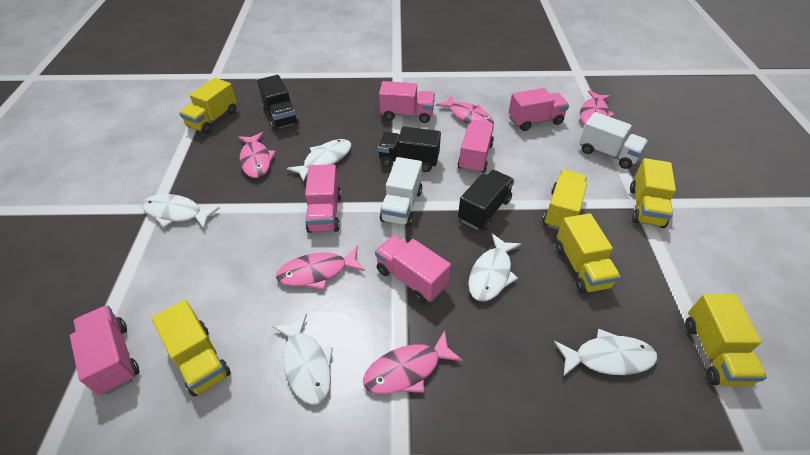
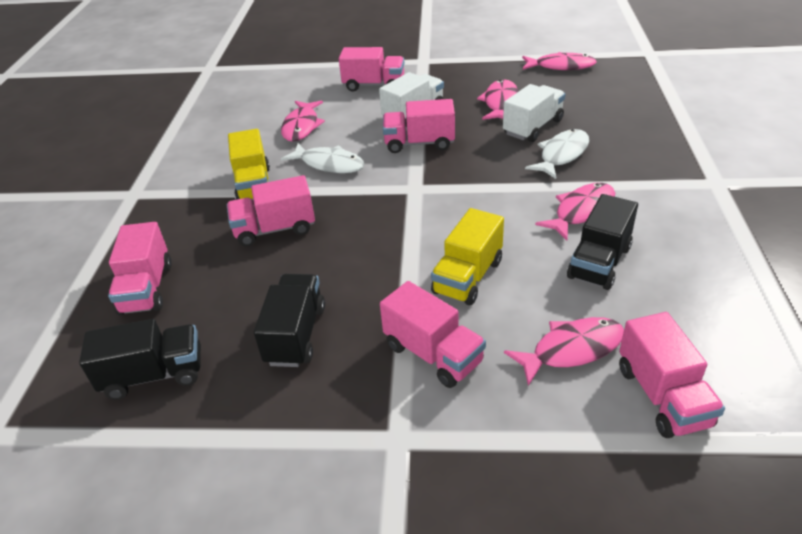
white fish: 5 -> 2
yellow truck: 6 -> 2

